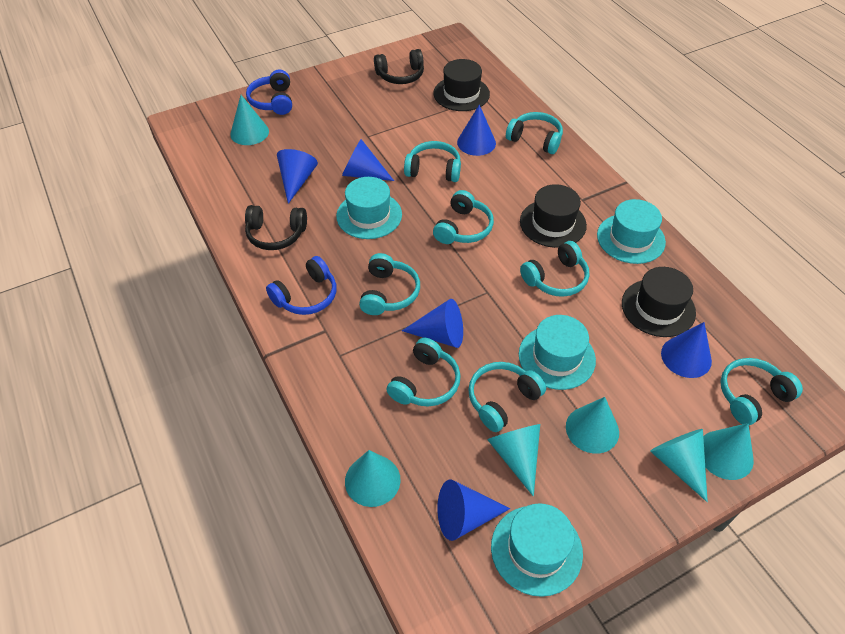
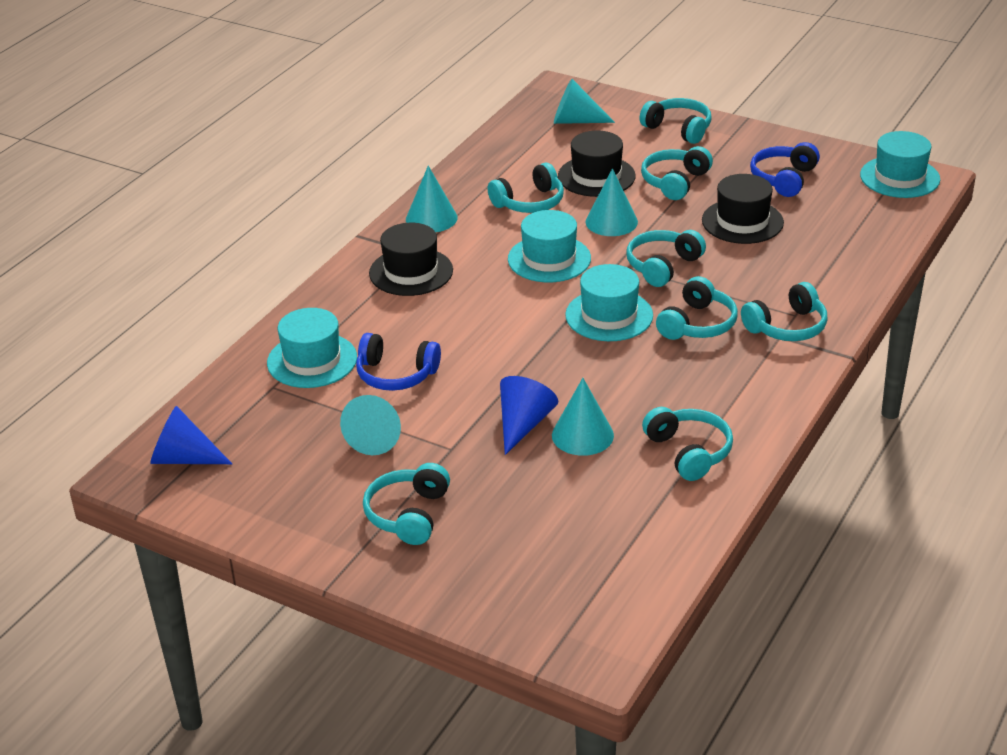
black headphones: 2 -> 0
blue cone: 6 -> 2
turquoise cone: 6 -> 5

